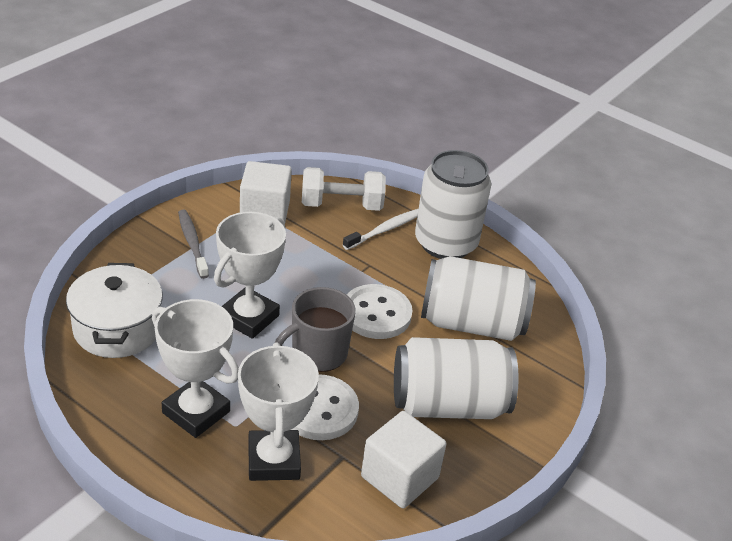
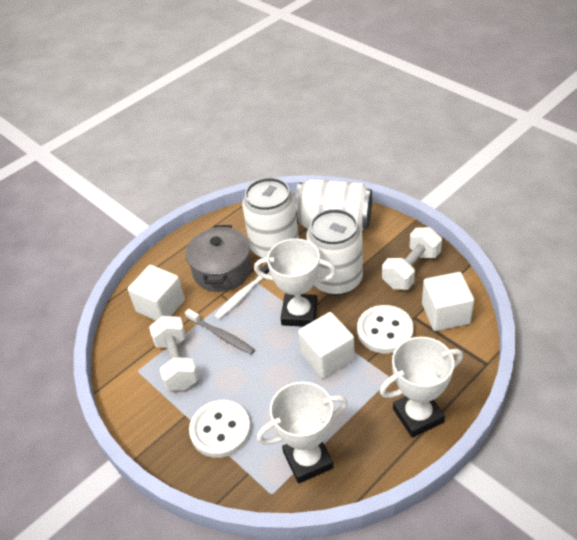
grey mug: 1 -> 0
grey pot: 0 -> 1
white cube: 2 -> 3
white dumbbell: 1 -> 2
white pot: 1 -> 0

